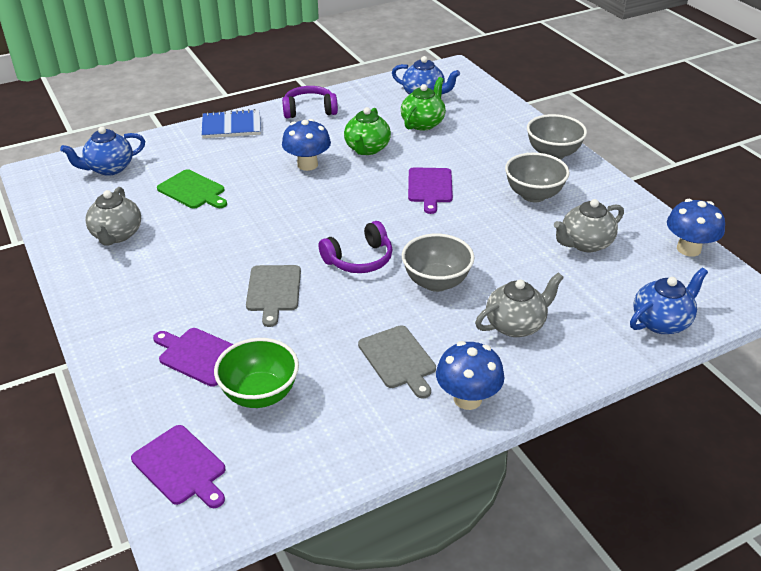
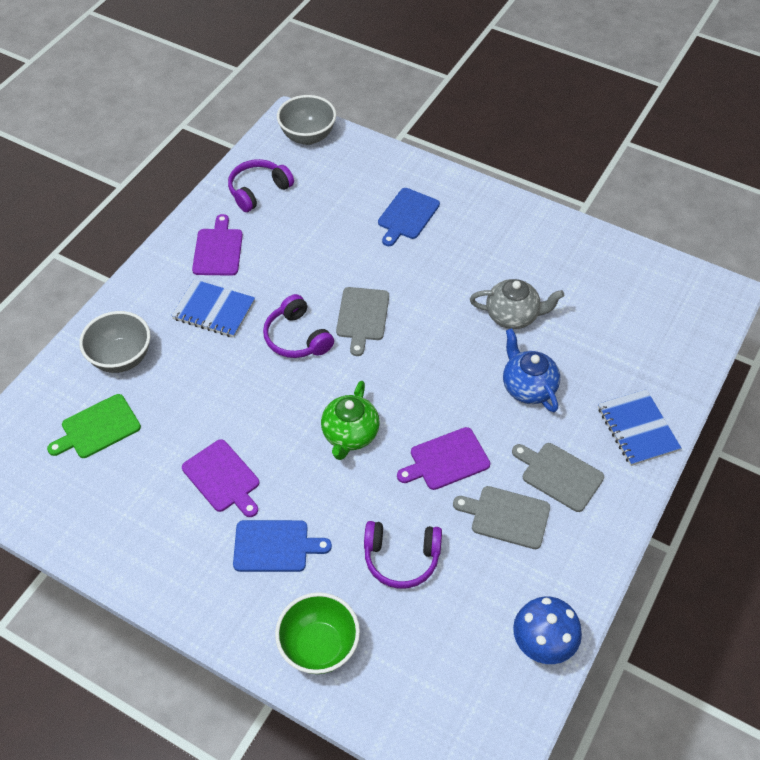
blue cutting board: 0 -> 2
blue mushroom: 3 -> 1
blue notebook: 1 -> 2
blue teapot: 3 -> 1
green teapot: 2 -> 1
grey bowl: 3 -> 2
grey cutting board: 2 -> 3
grey teapot: 3 -> 1
purple headphones: 2 -> 3

